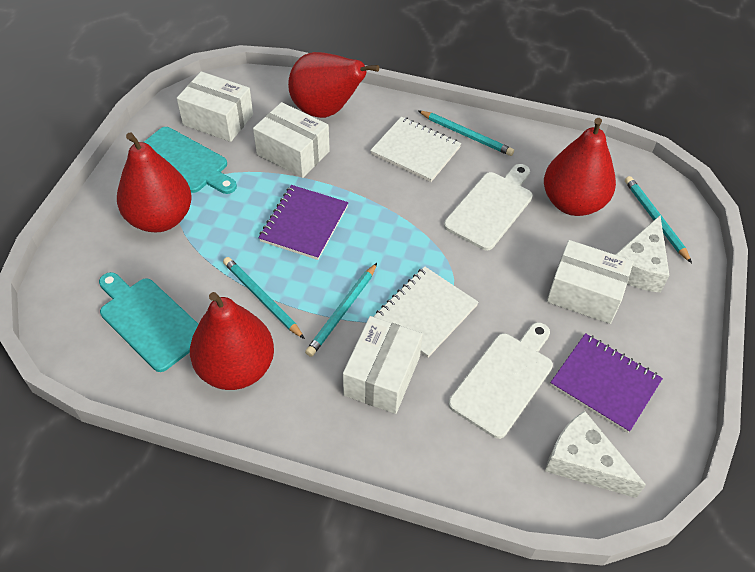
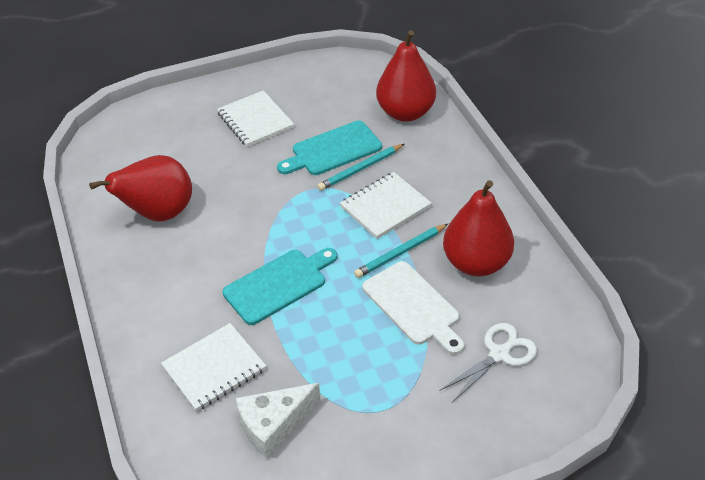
purple notebook: 2 -> 0
red pear: 4 -> 3
turquoise pencil: 4 -> 2
white box: 4 -> 0
white cheese: 2 -> 1
white cutting board: 2 -> 1
white notebook: 2 -> 3
white scissors: 0 -> 1

